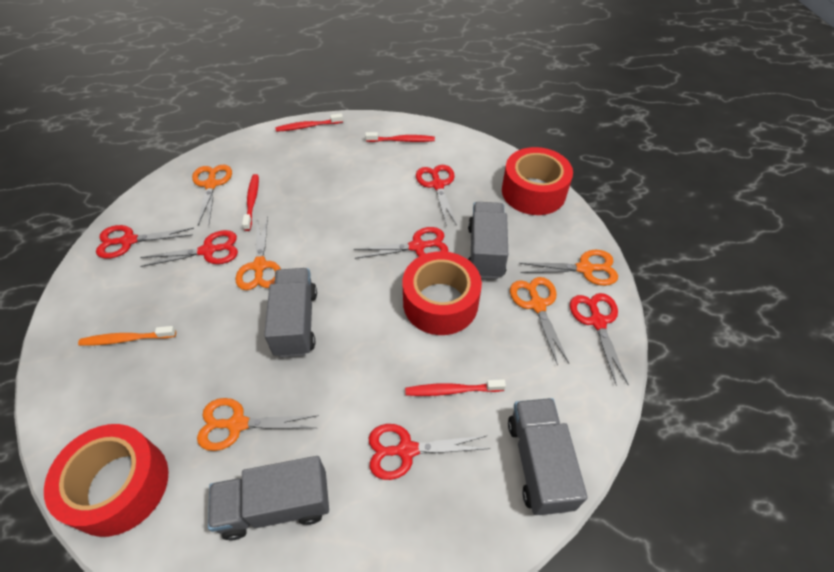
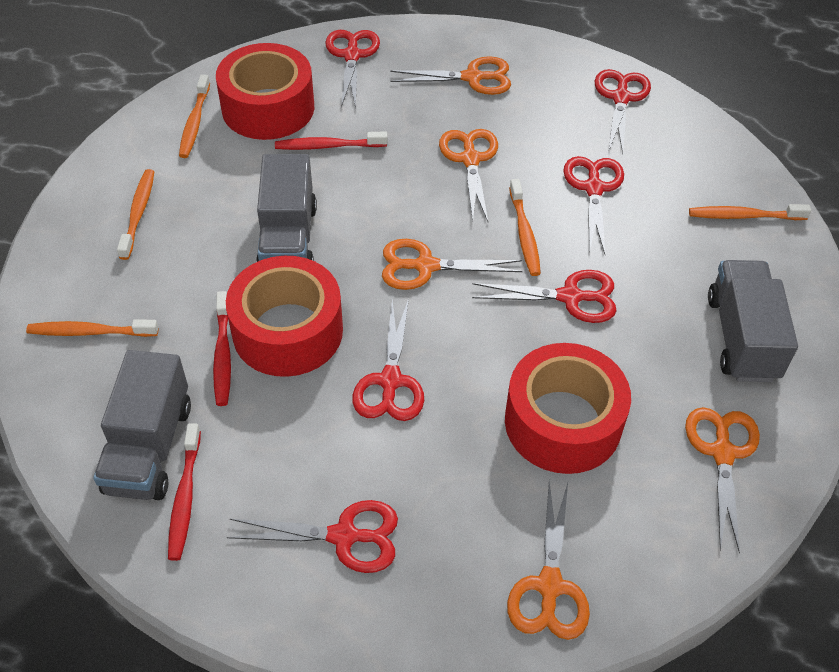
grey truck: 4 -> 3
orange toothbrush: 1 -> 5
red toothbrush: 4 -> 3

